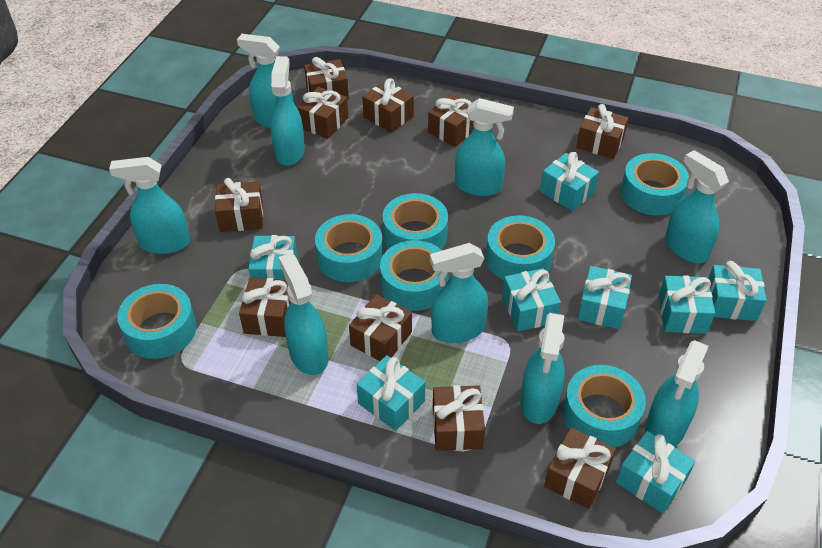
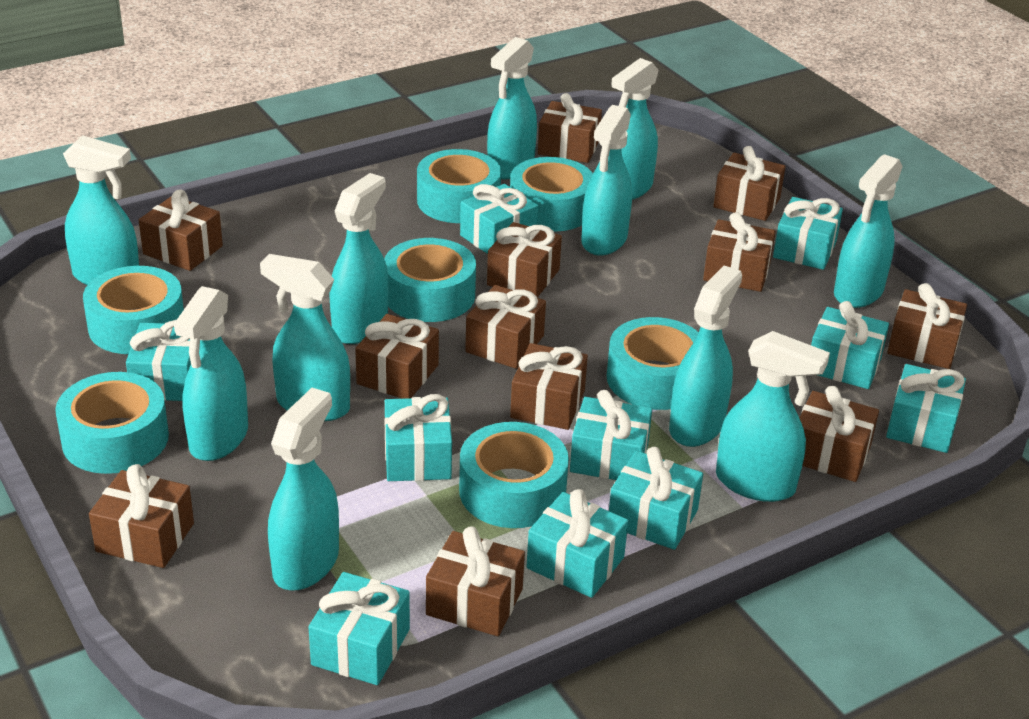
brown gift: 10 -> 12
turquoise gift: 8 -> 10
turquoise spray bottle: 9 -> 11

